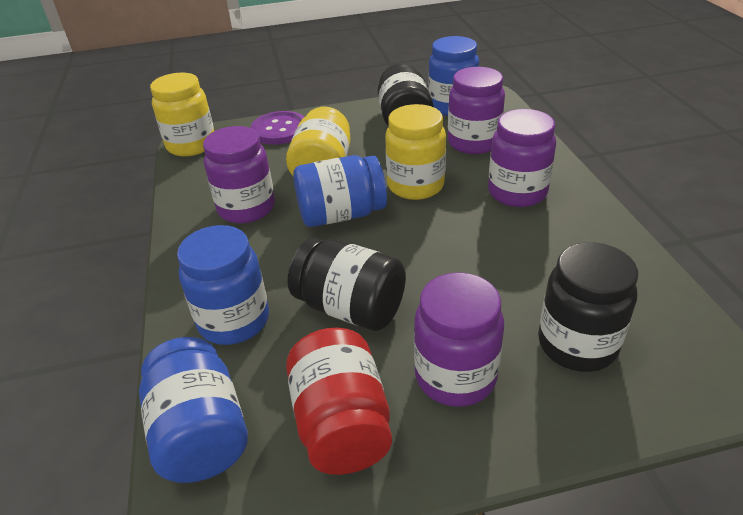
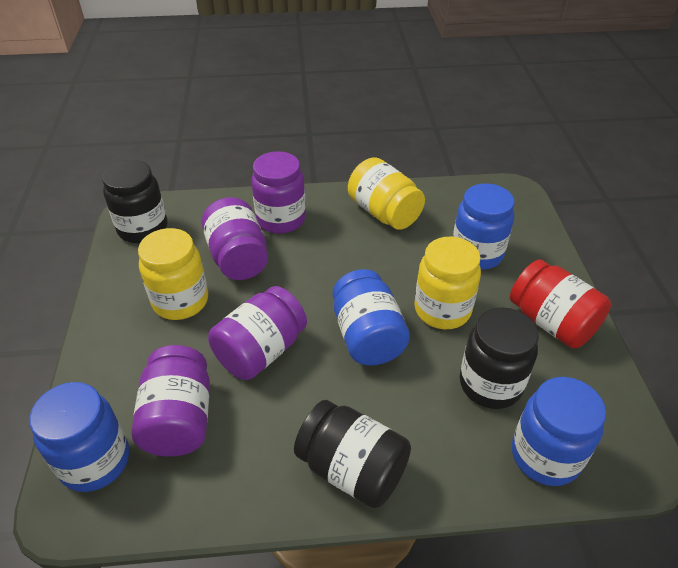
purple button: 1 -> 0

